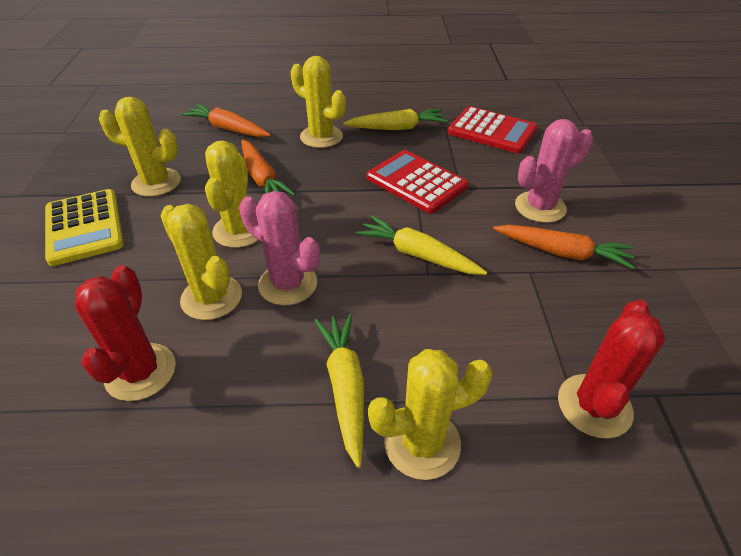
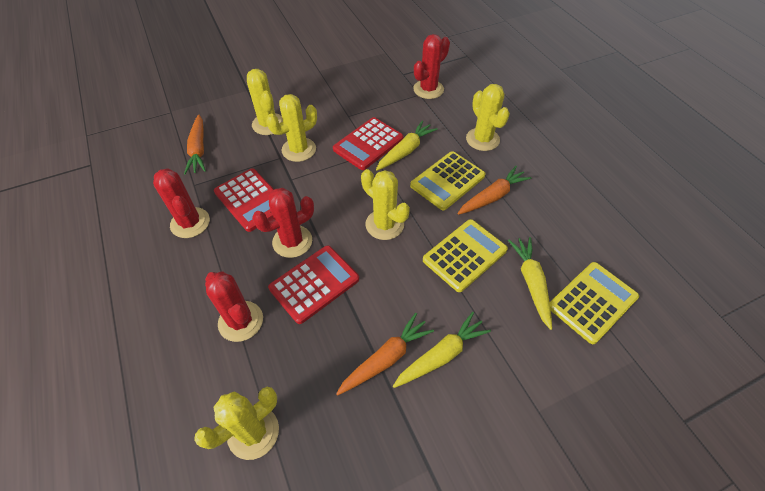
pink cactus: 2 -> 0
red cactus: 2 -> 4
red calculator: 2 -> 3
yellow calculator: 1 -> 3

